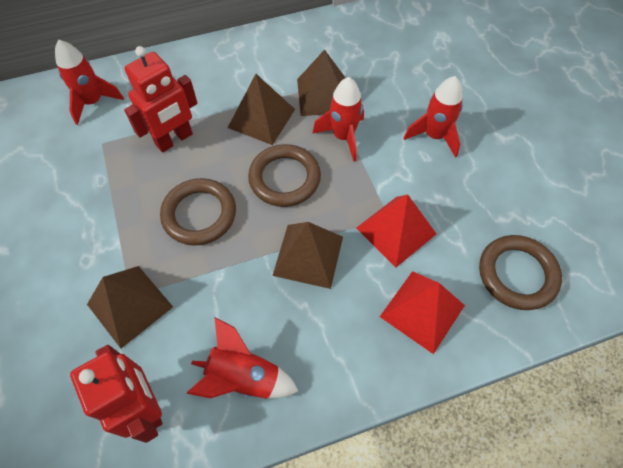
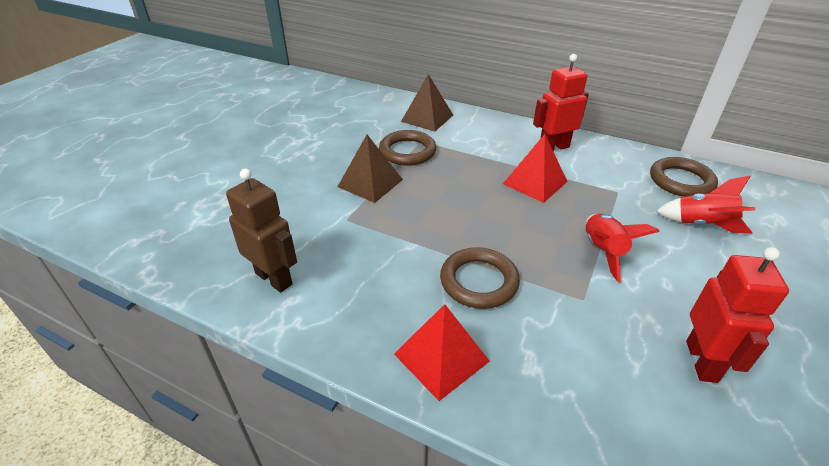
brown pyramid: 4 -> 2
brown robot: 0 -> 1
red rocket: 4 -> 2

